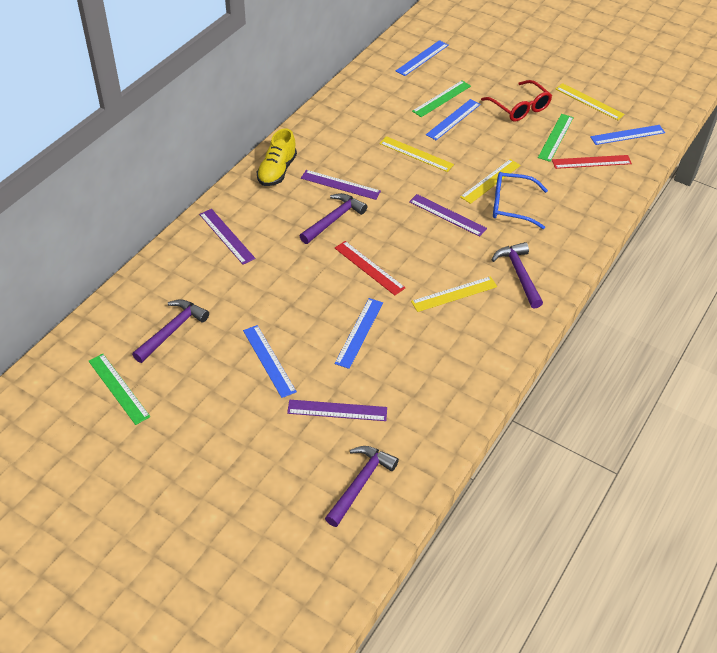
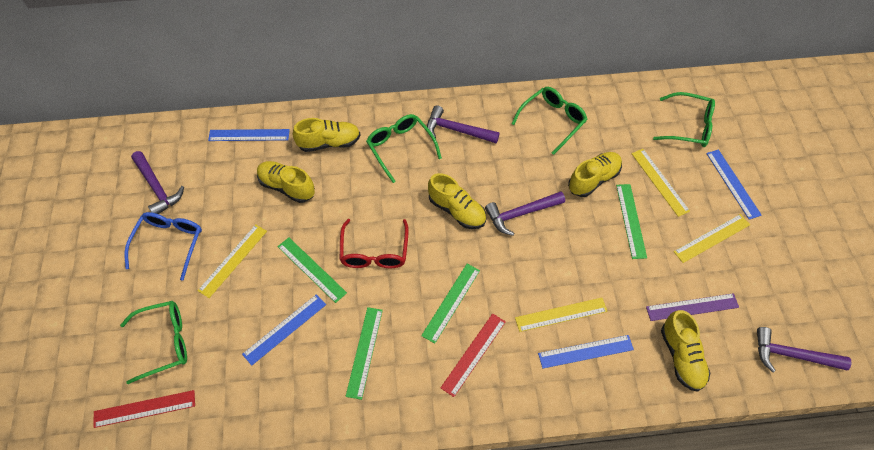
blue ruler: 5 -> 4
green glasses: 0 -> 4
green ruler: 3 -> 4
purple ruler: 4 -> 1
yellow shoe: 1 -> 5

